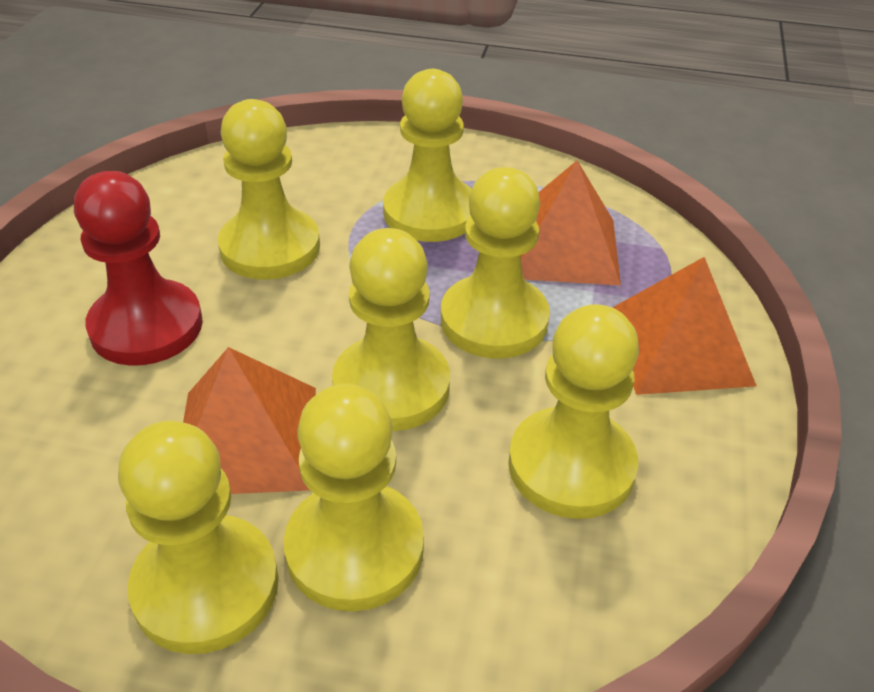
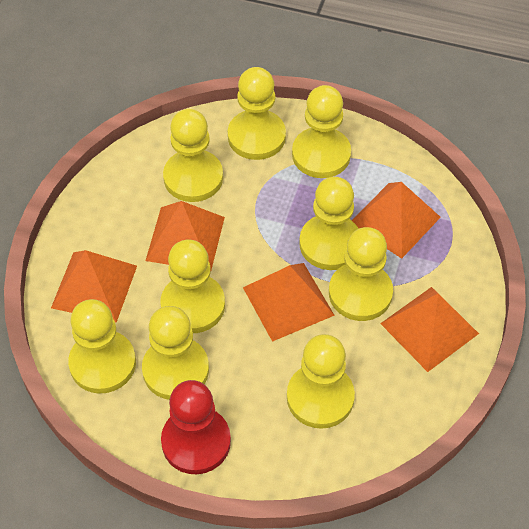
orange pyramid: 3 -> 5
yellow pawn: 7 -> 9

